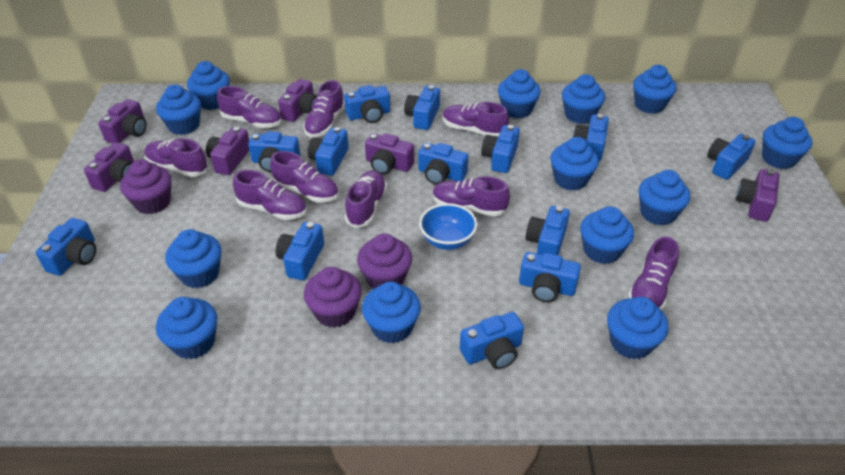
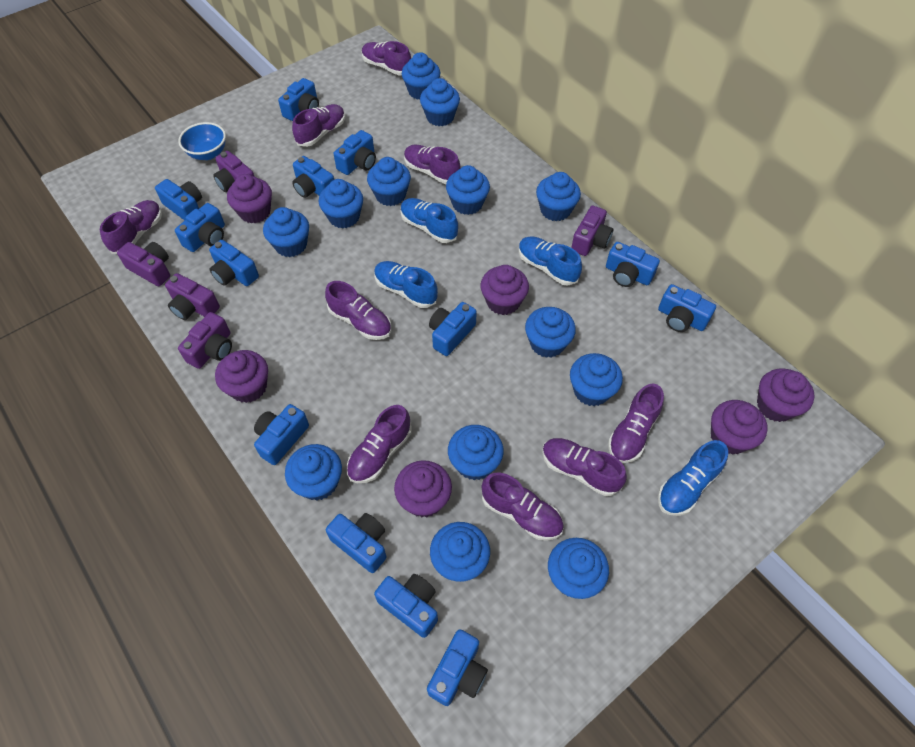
blue shoe: 0 -> 4
purple camera: 6 -> 5
purple cupcake: 3 -> 6

